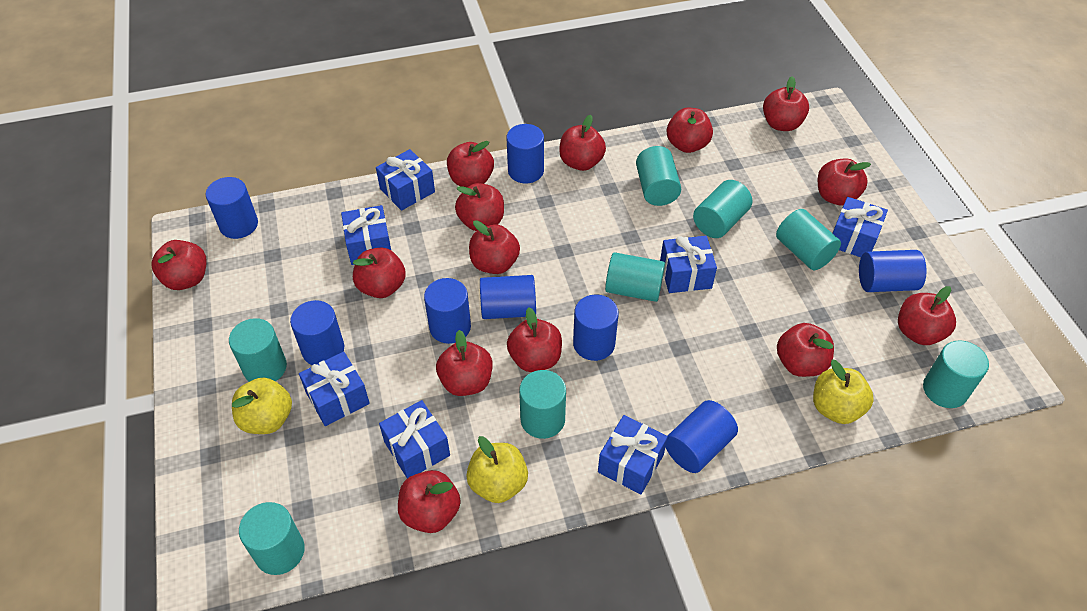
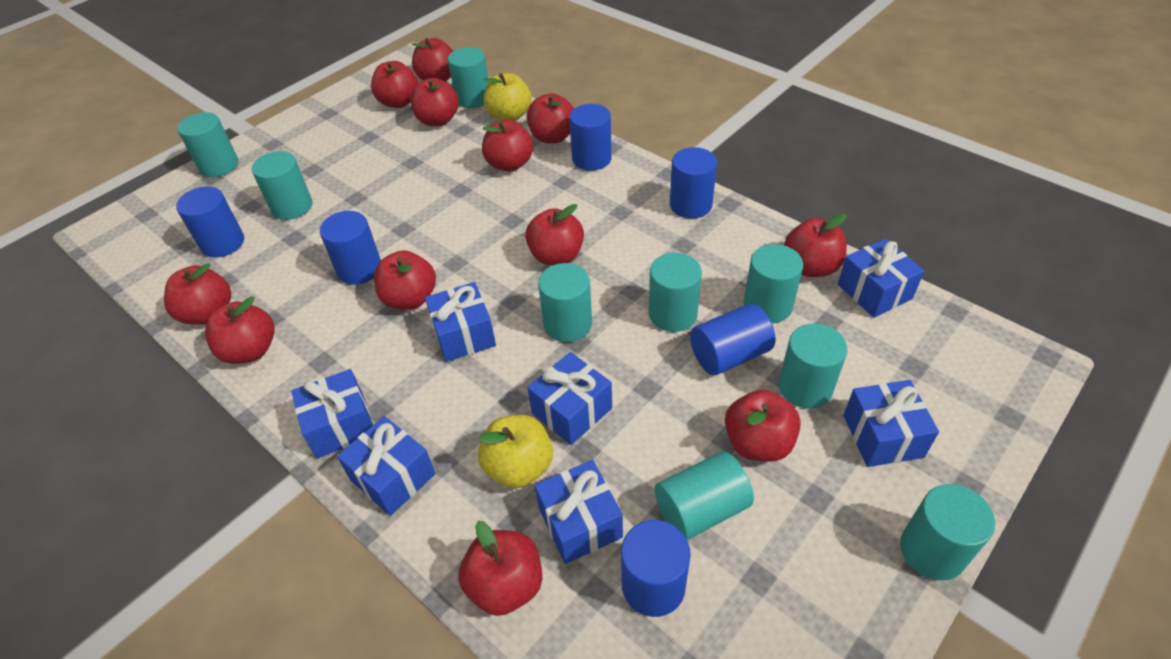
blue cylinder: 8 -> 6
red apple: 14 -> 12
turquoise cylinder: 8 -> 9
yellow apple: 3 -> 2

